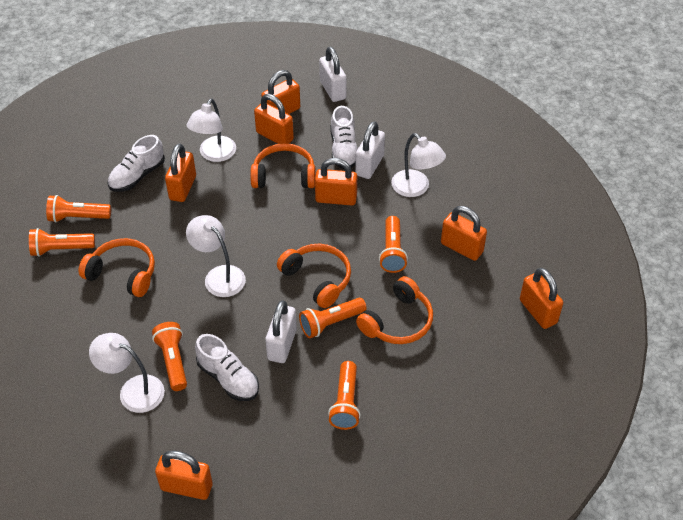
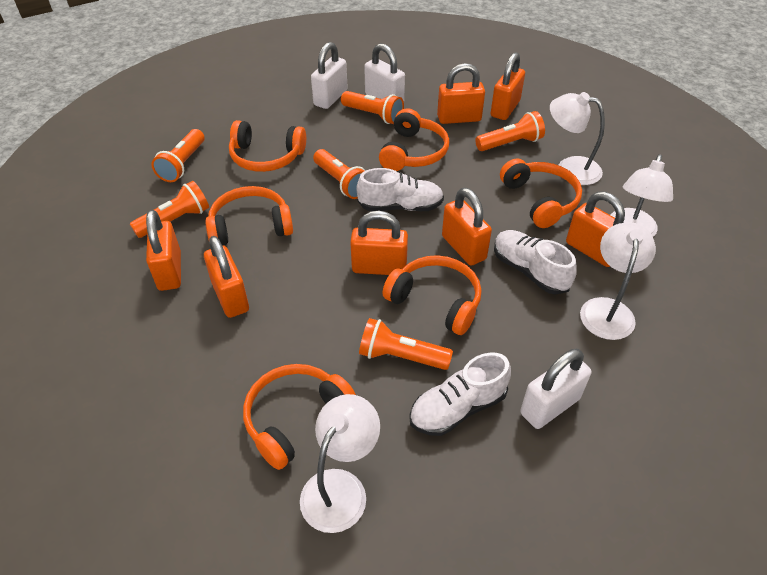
orange headphones: 4 -> 6

